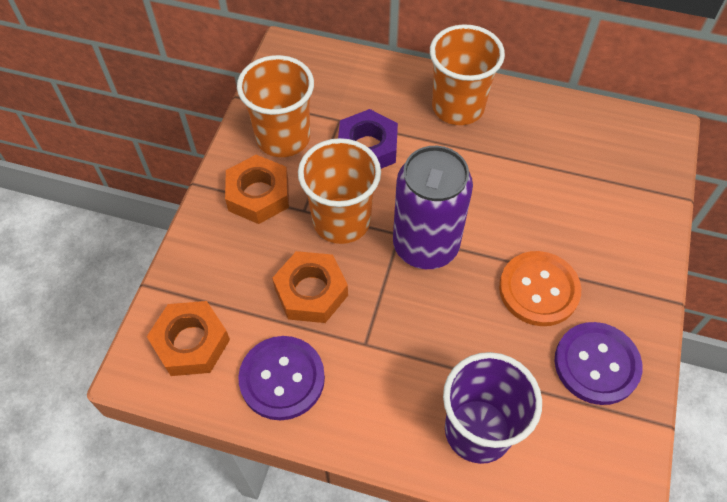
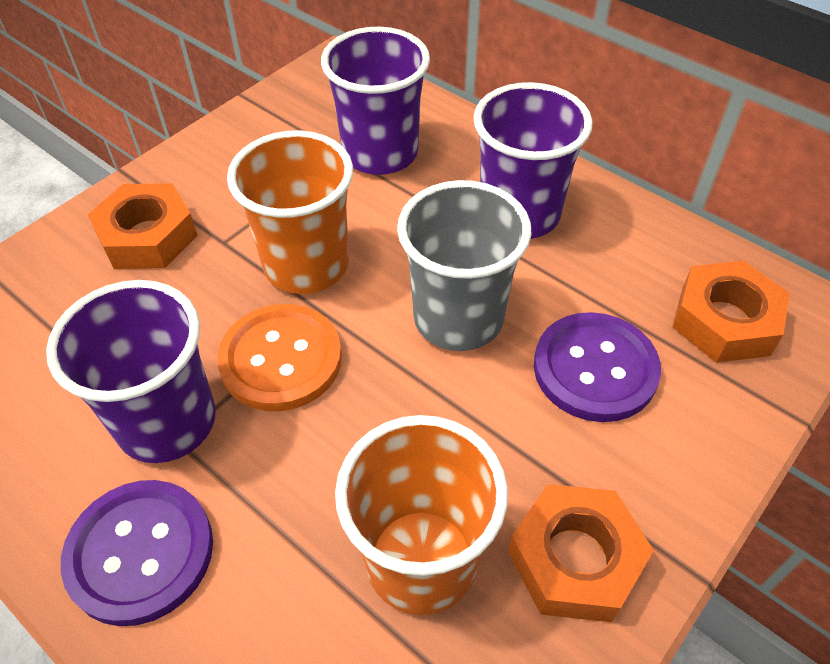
grey cup: 0 -> 1
orange cup: 3 -> 2
purple can: 1 -> 0
purple cup: 1 -> 3
purple nut: 1 -> 0

